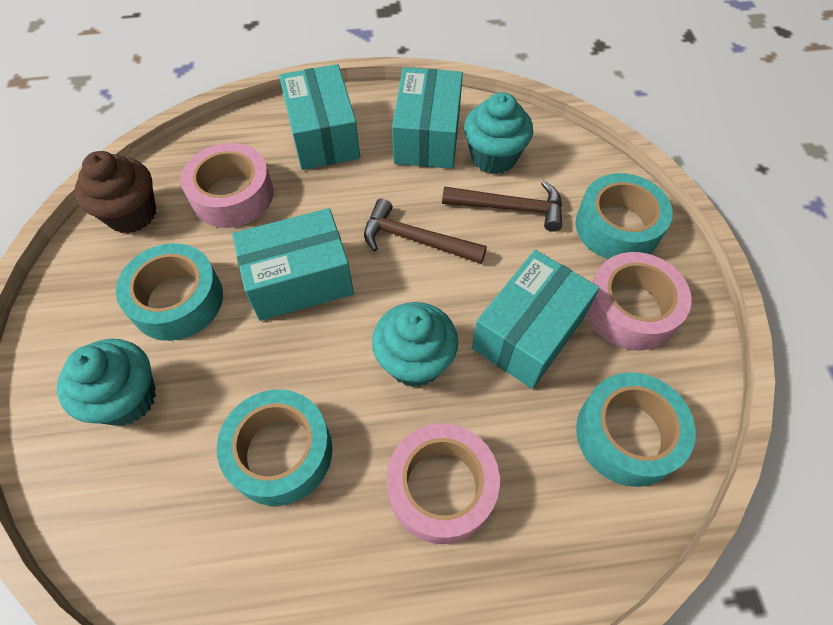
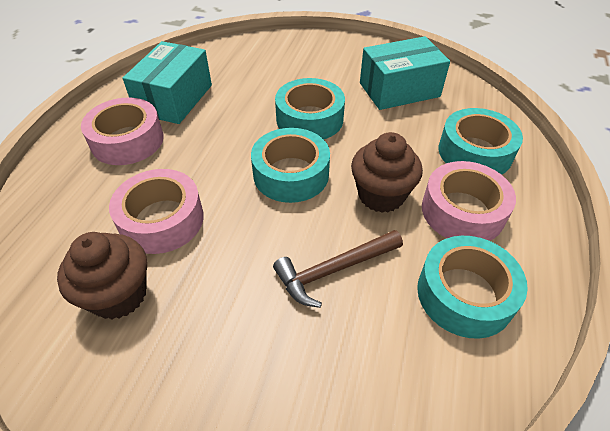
brown cupcake: 1 -> 2
brown hammer: 2 -> 1
turquoise box: 4 -> 2
turquoise cupcake: 3 -> 0

